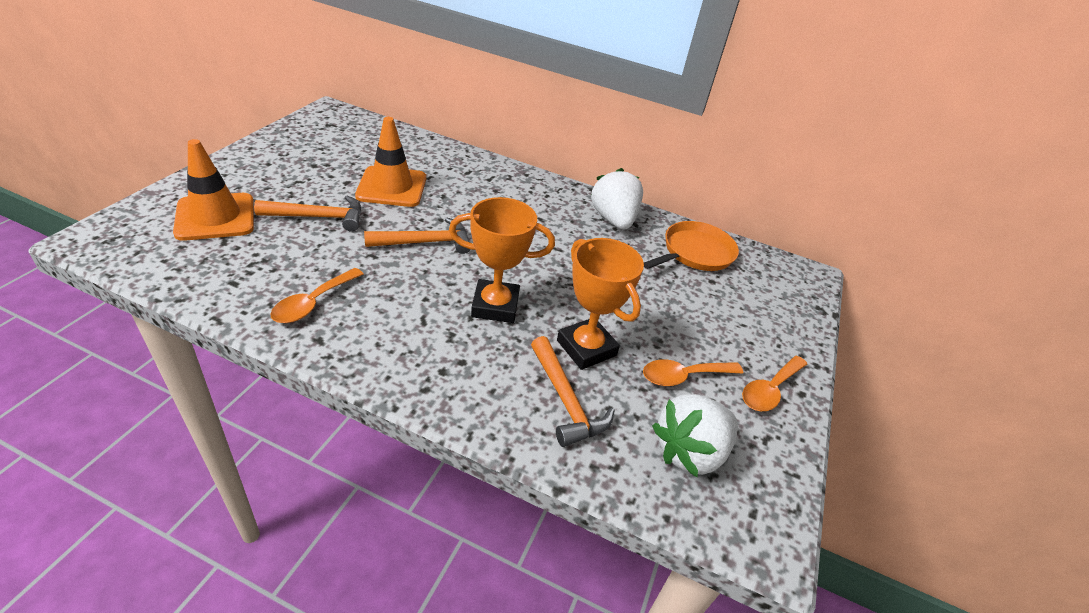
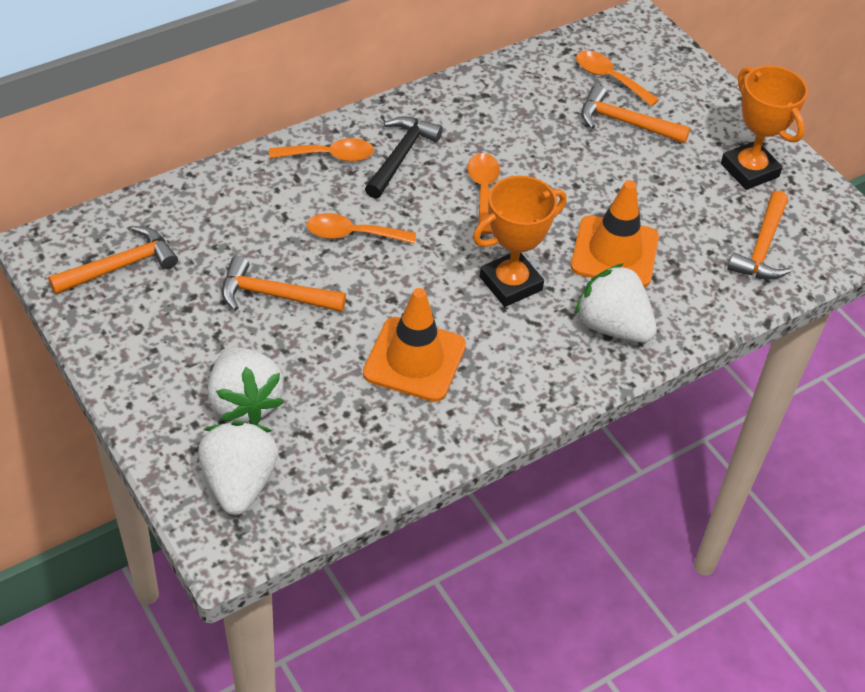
black hammer: 0 -> 1
orange hammer: 3 -> 4
orange pan: 1 -> 0
orange spoon: 3 -> 4
white strawberry: 2 -> 3

